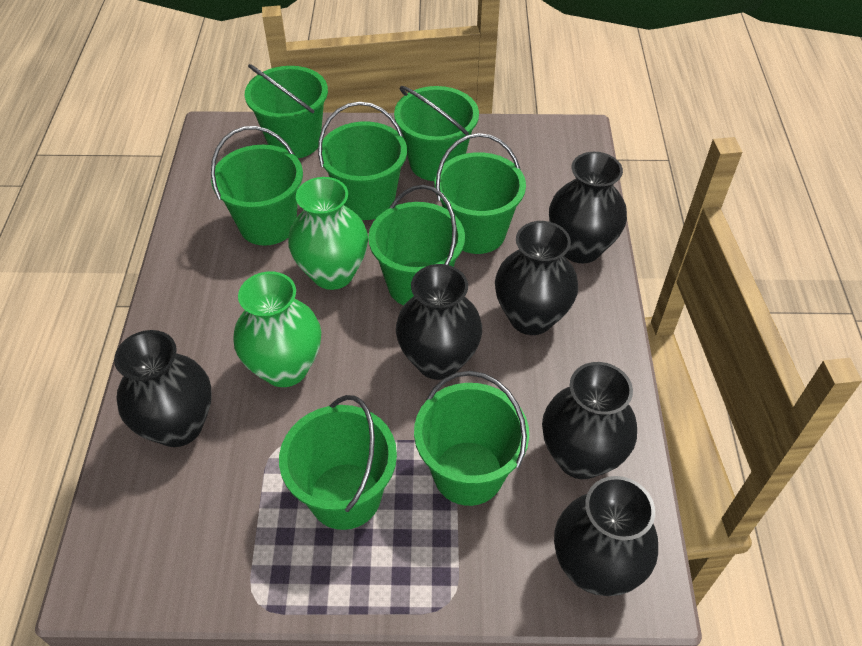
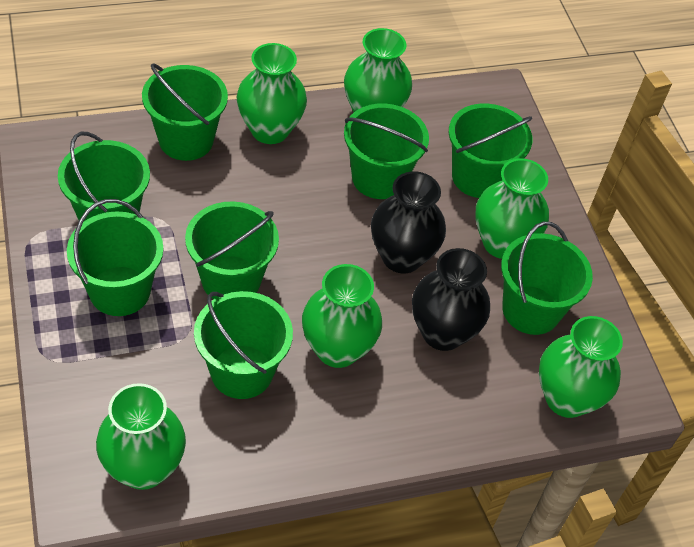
black vase: 6 -> 2
green vase: 2 -> 6

